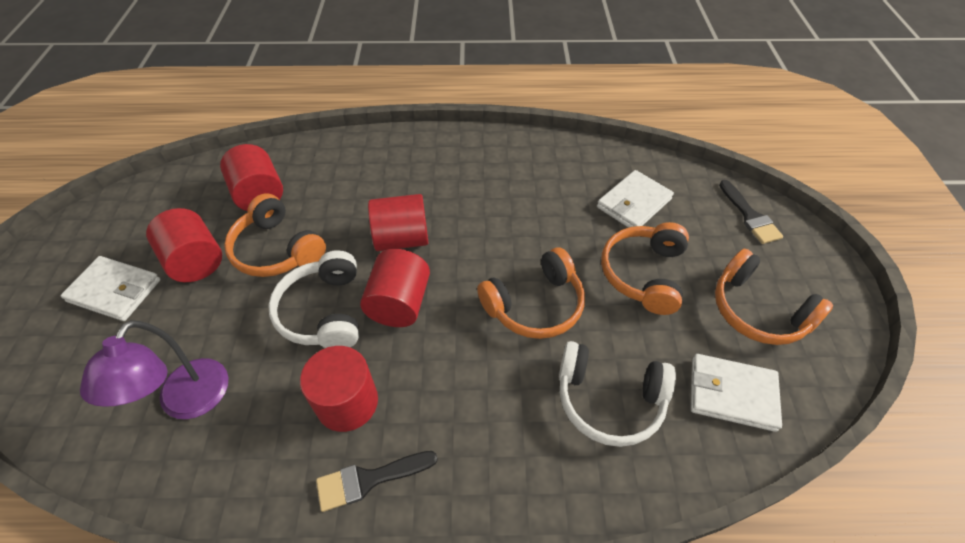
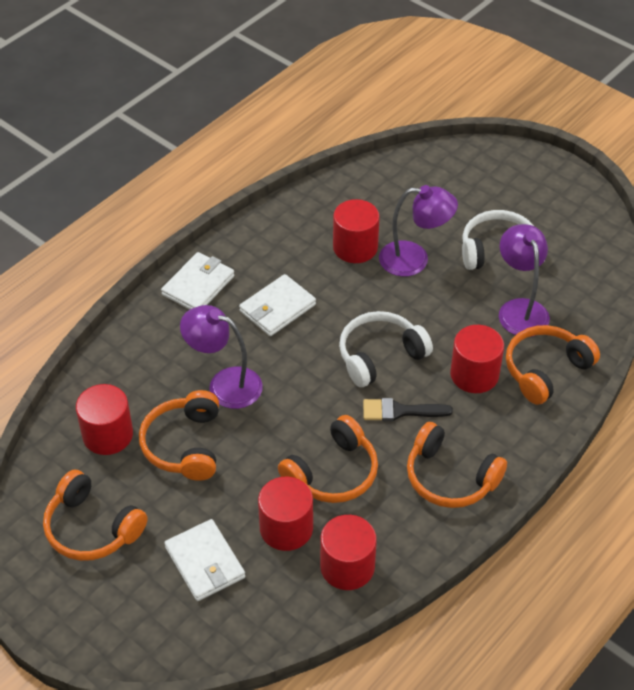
black brush: 2 -> 1
orange headphones: 4 -> 5
purple lamp: 1 -> 3

